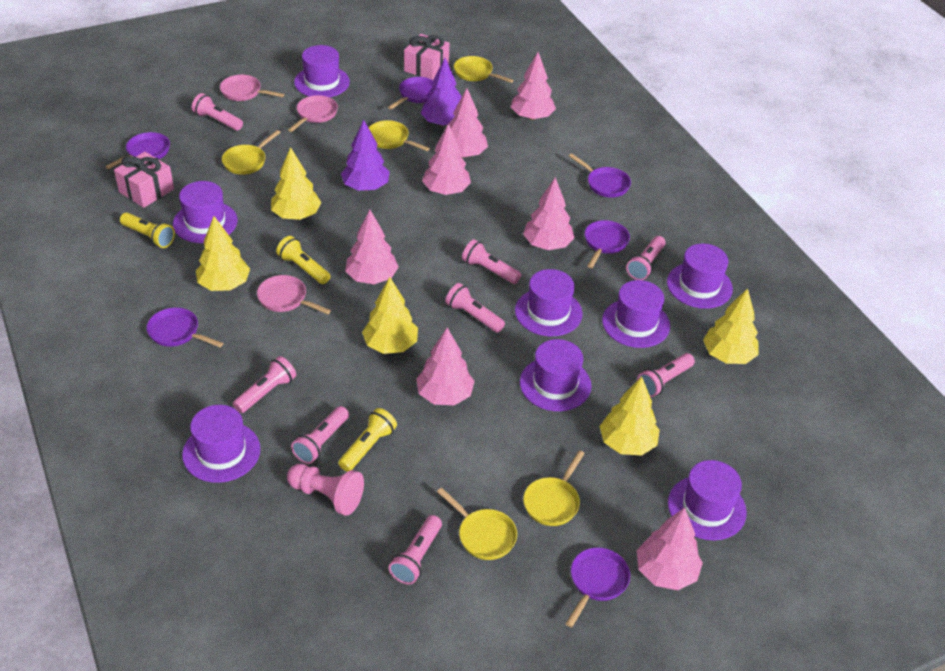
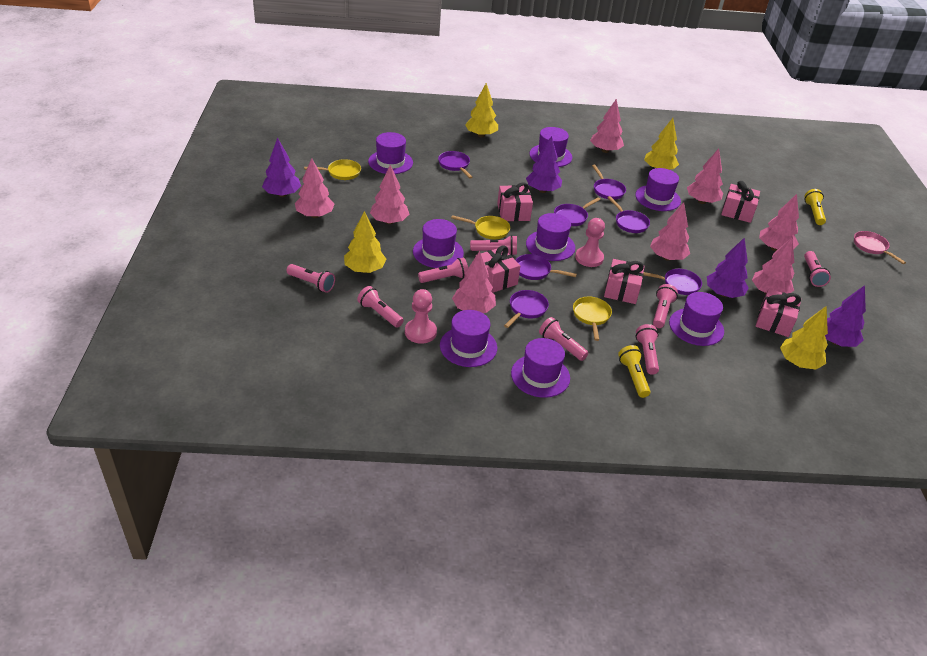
pink gift: 2 -> 5
pink pan: 3 -> 1
pink pawn: 1 -> 2
pink tree: 7 -> 8
purple pan: 6 -> 7
purple tree: 2 -> 4
yellow flashlight: 3 -> 2
yellow pan: 5 -> 3
yellow tree: 5 -> 4

